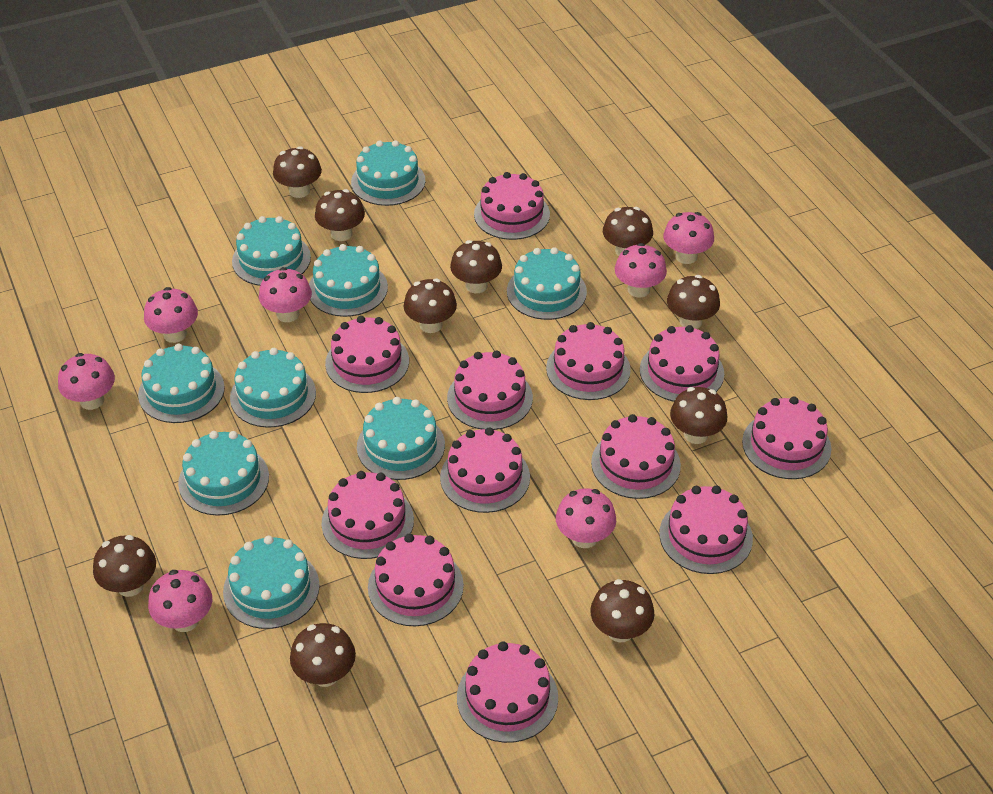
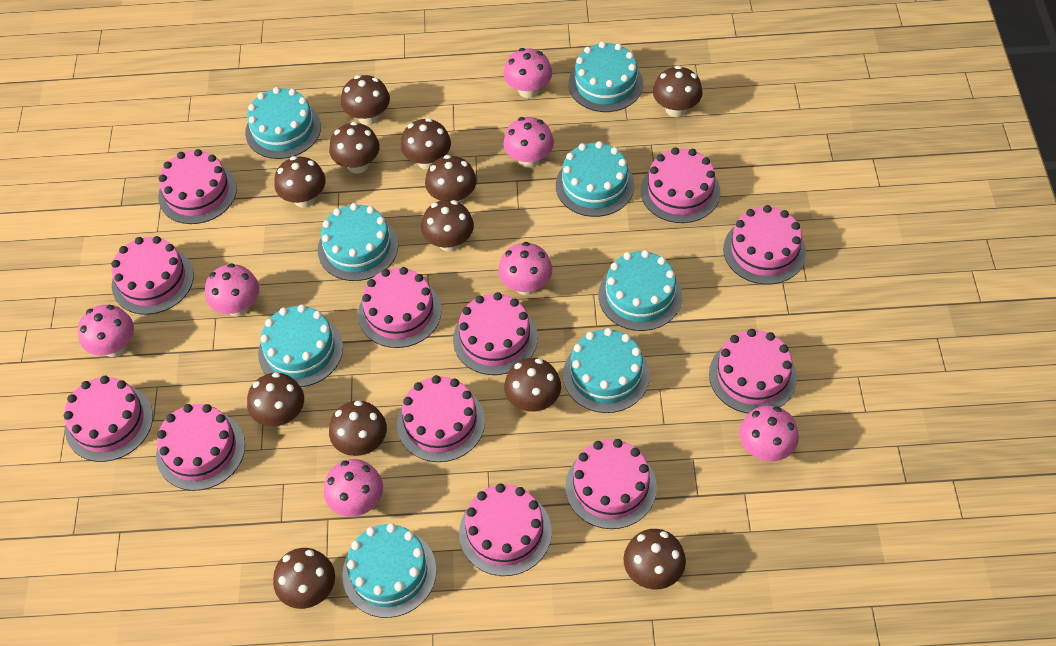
brown mushroom: 10 -> 12
turquoise cake: 9 -> 8

